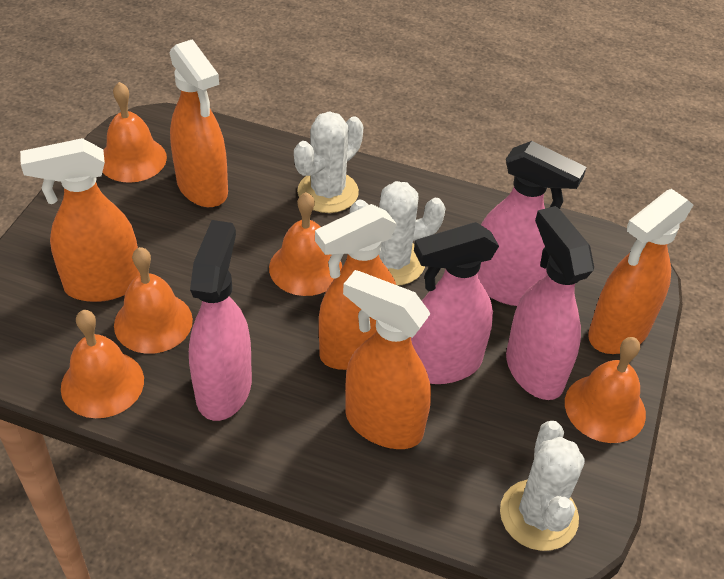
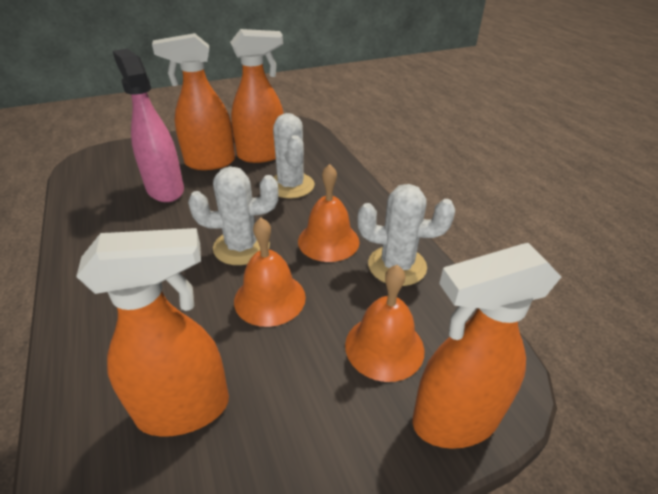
orange bell: 5 -> 3
orange spray bottle: 5 -> 4
pink spray bottle: 4 -> 1

